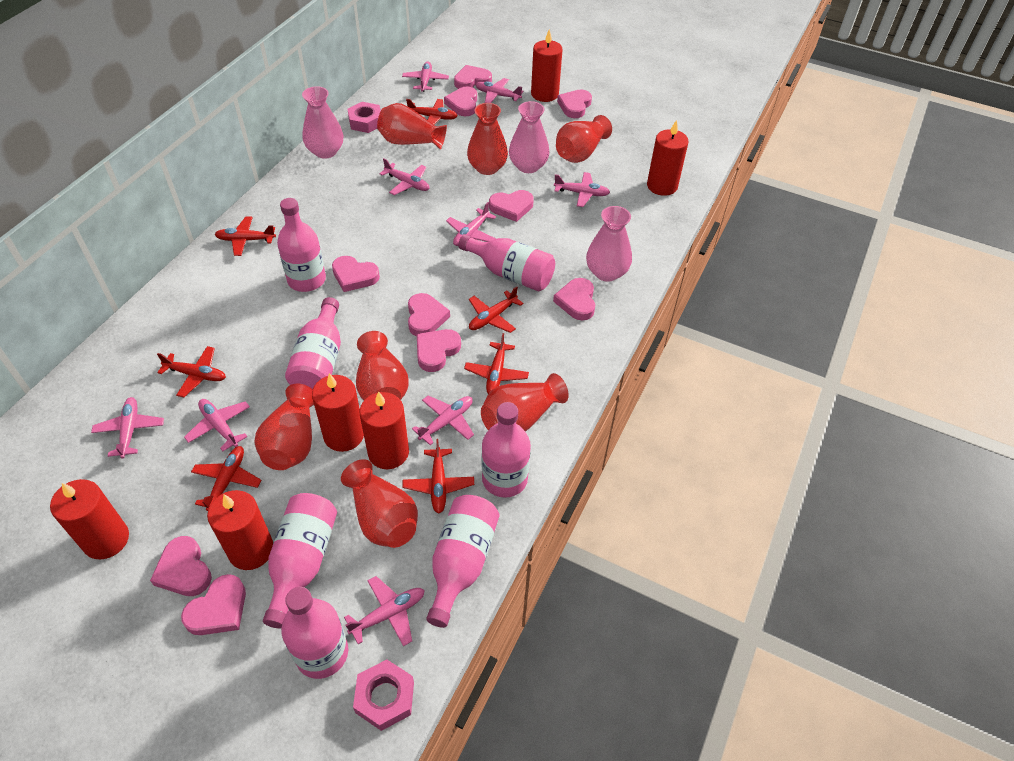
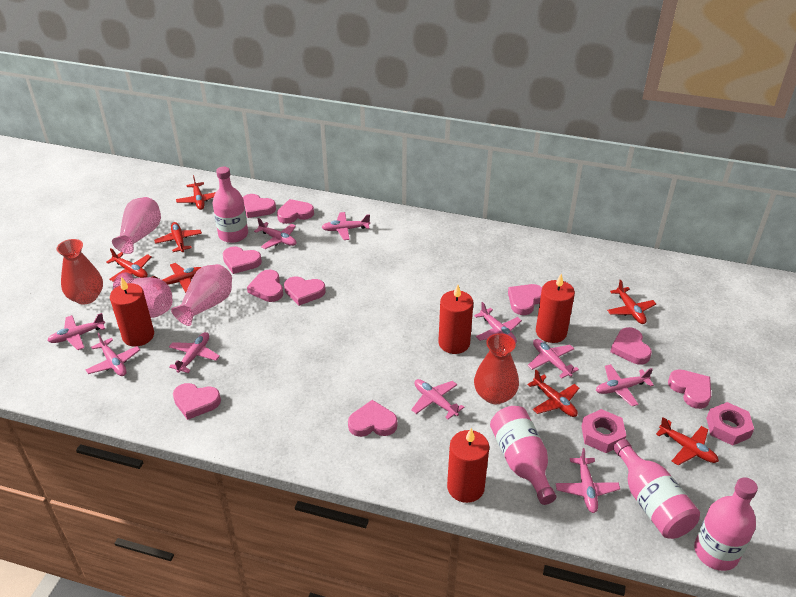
pink bottle: 7 -> 4
pink plane: 9 -> 10
red candle: 6 -> 4
red vase: 7 -> 2

